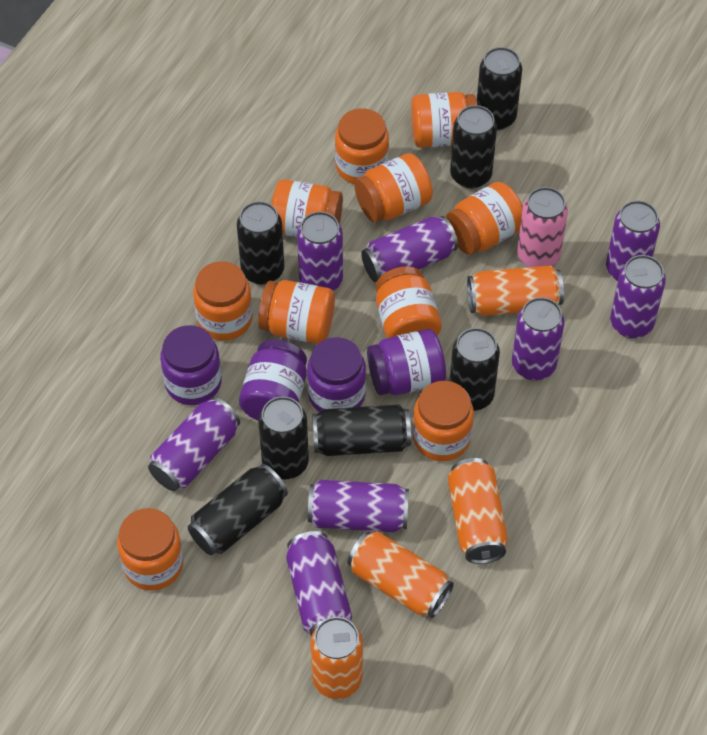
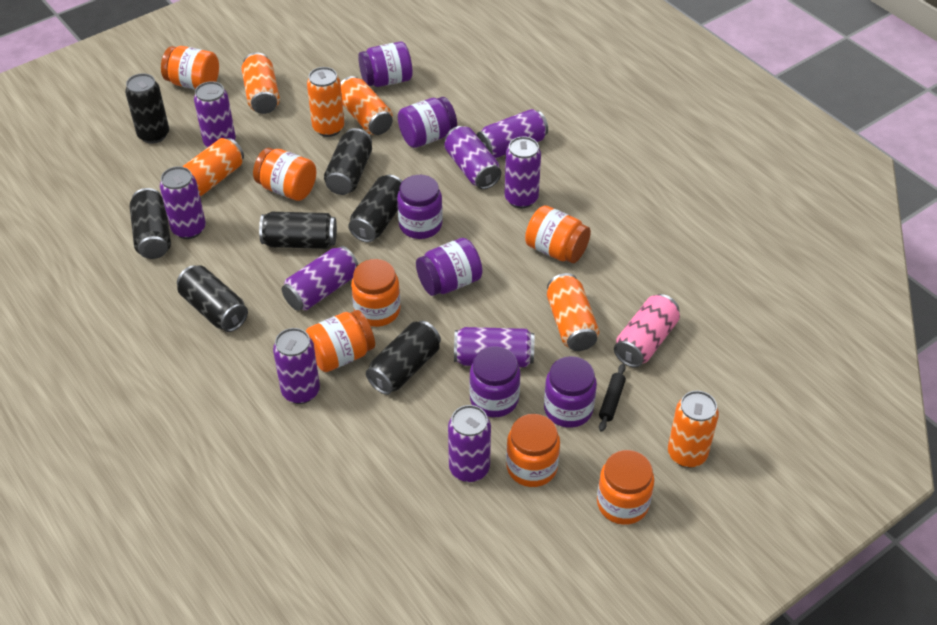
black rolling pin: 0 -> 1
orange can: 4 -> 6
orange jar: 10 -> 7
purple can: 8 -> 9
purple jar: 4 -> 6

